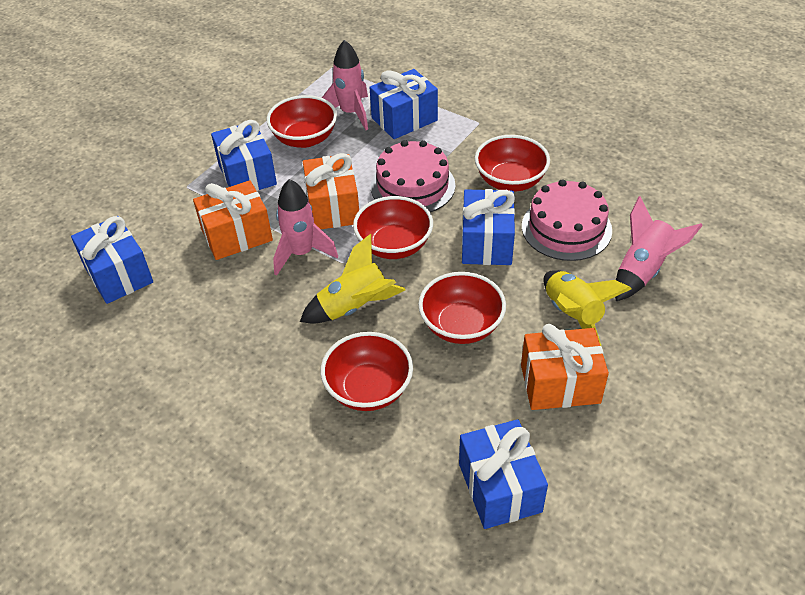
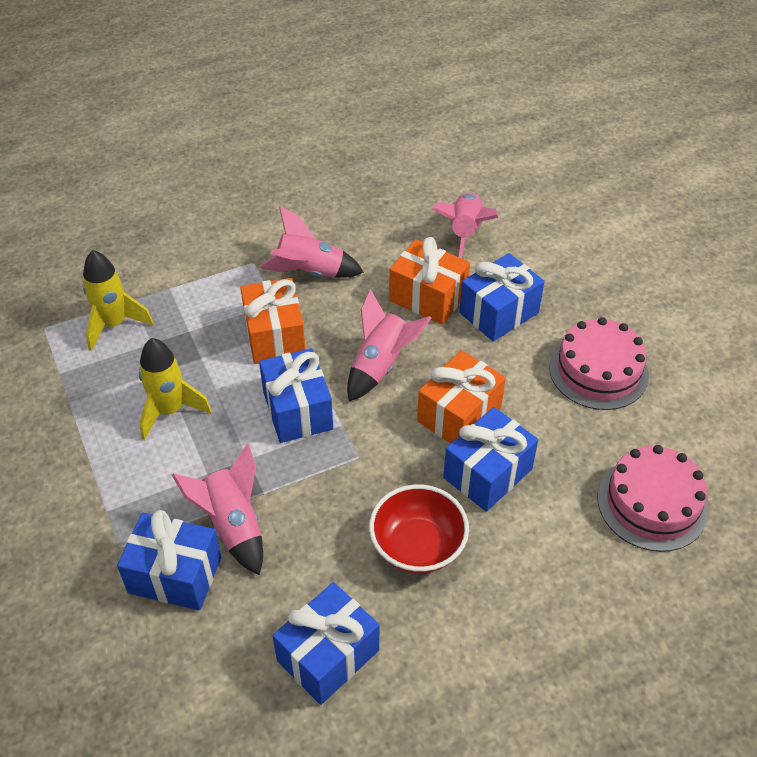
pink rocket: 3 -> 4
red bowl: 5 -> 1

